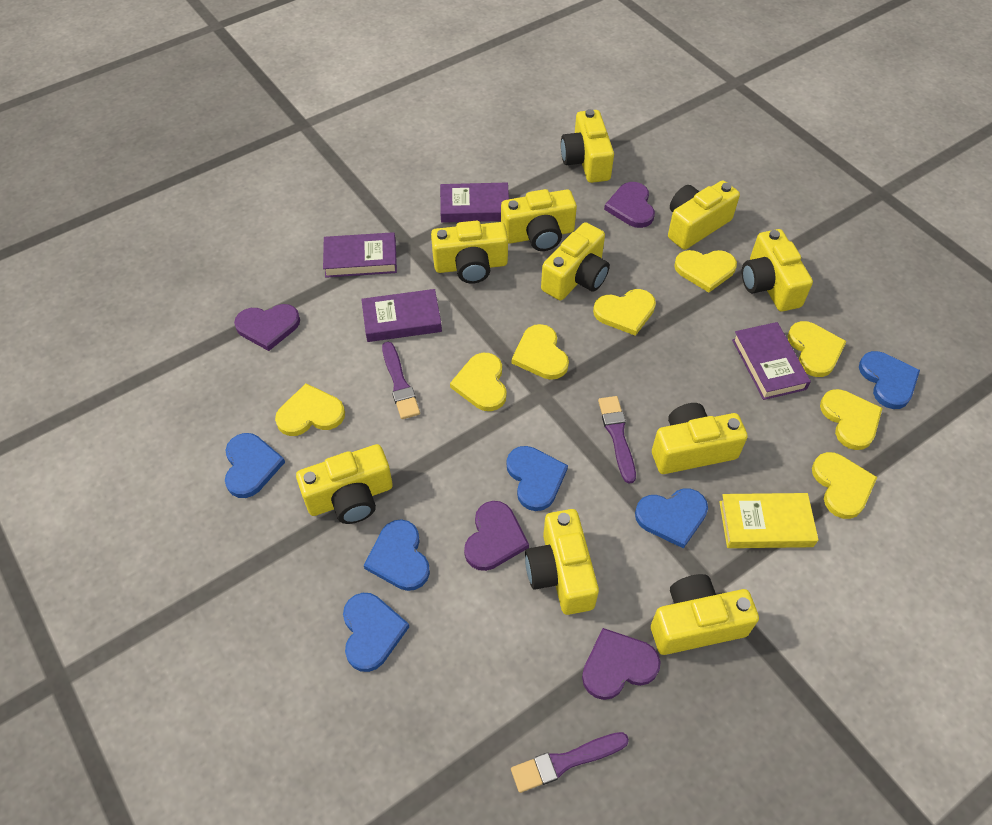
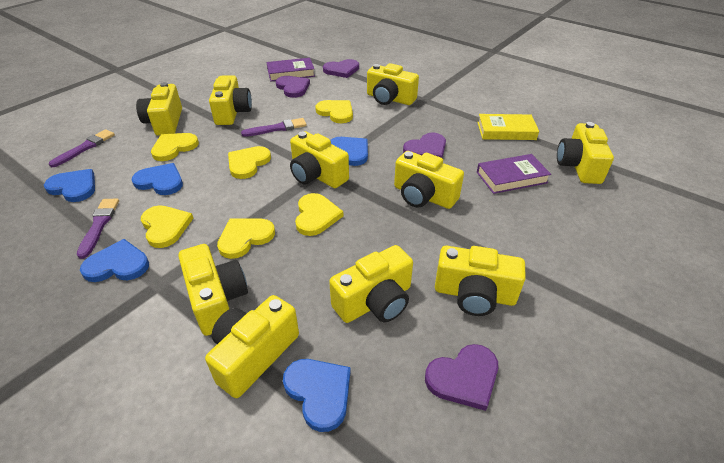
blue heart: 6 -> 5
purple book: 4 -> 2
yellow heart: 8 -> 6

